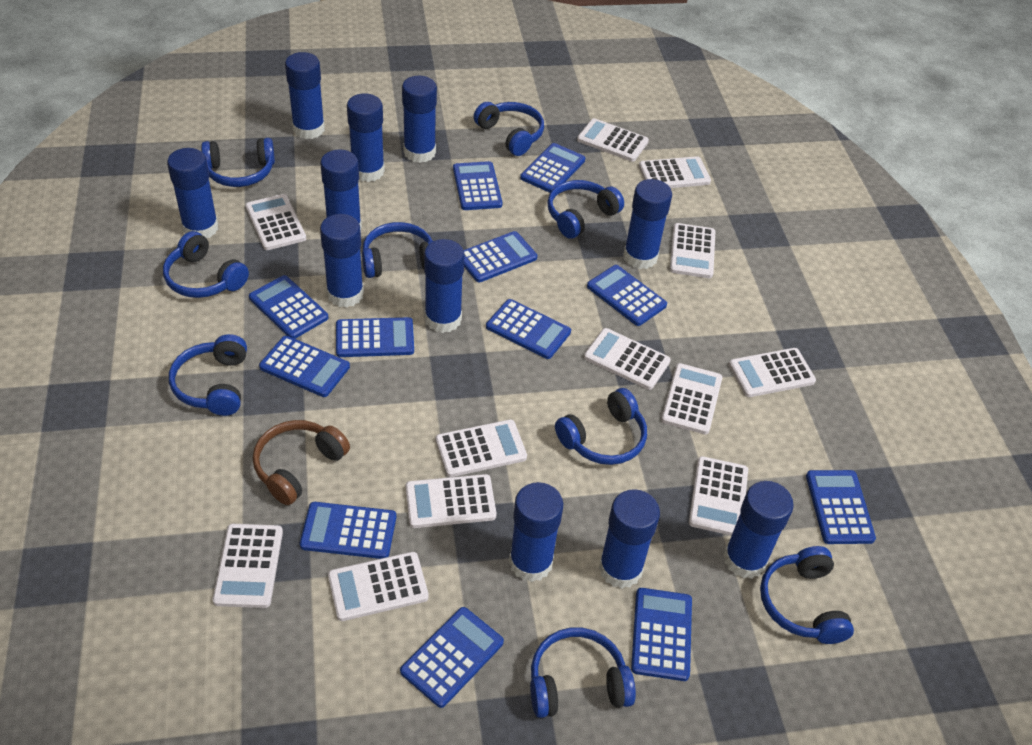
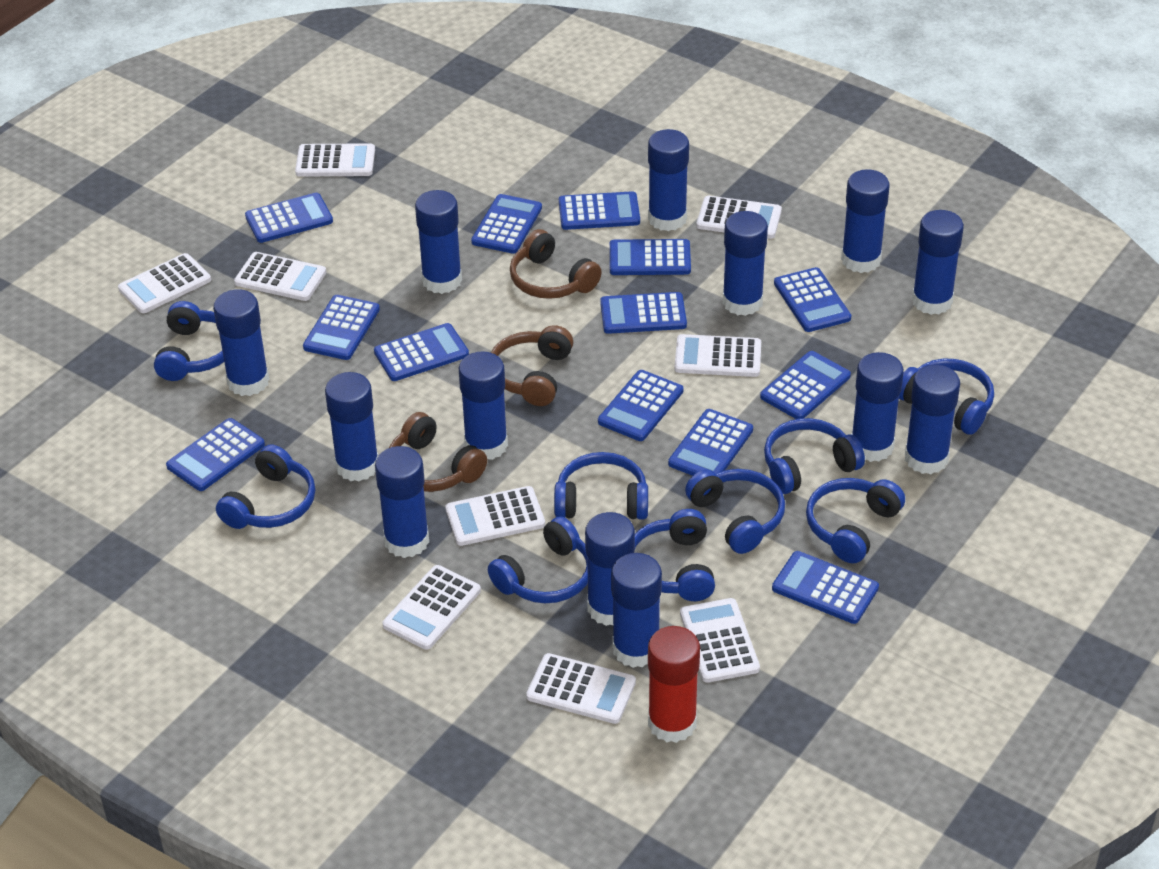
blue calculator: 12 -> 13
blue glue stick: 11 -> 13
brown headphones: 1 -> 3
red glue stick: 0 -> 1
white calculator: 12 -> 9

